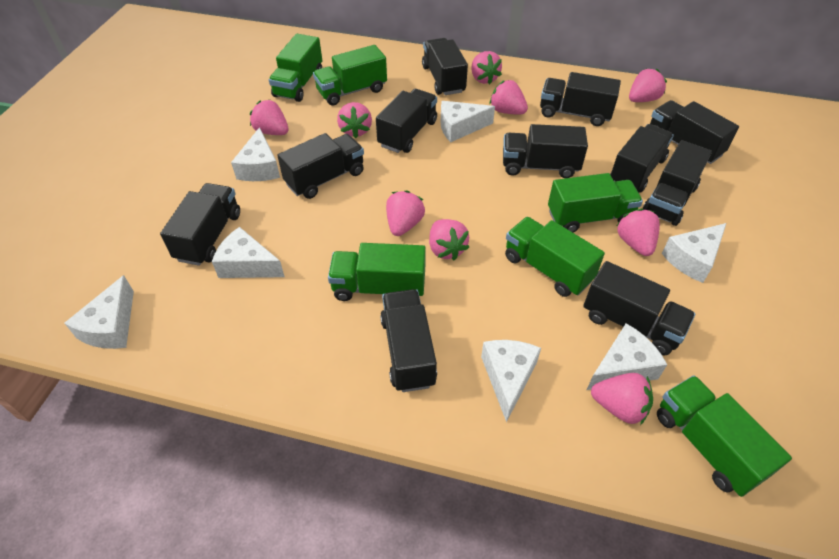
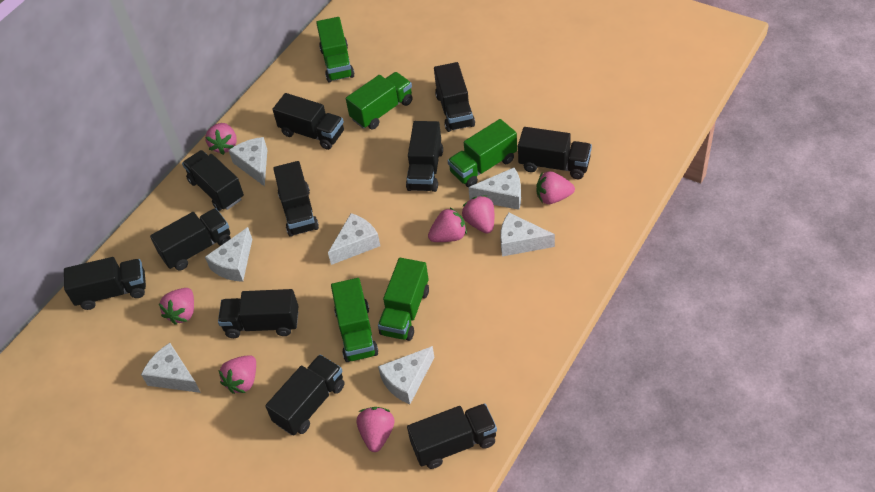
green truck: 6 -> 5
pink strawberry: 9 -> 7

